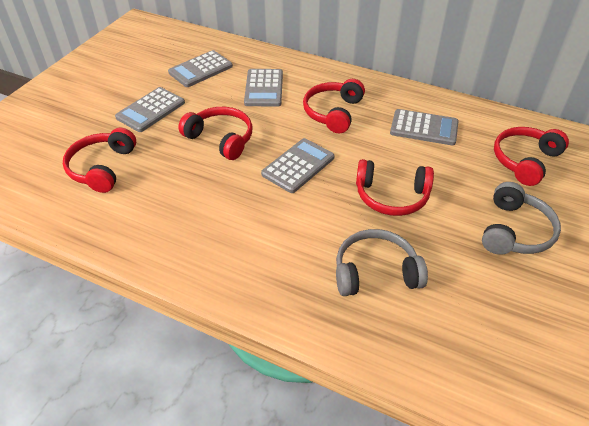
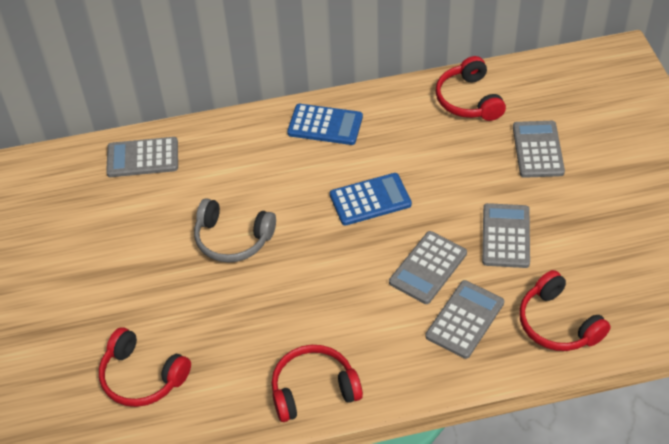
blue calculator: 0 -> 2
grey headphones: 2 -> 1
red headphones: 5 -> 4

